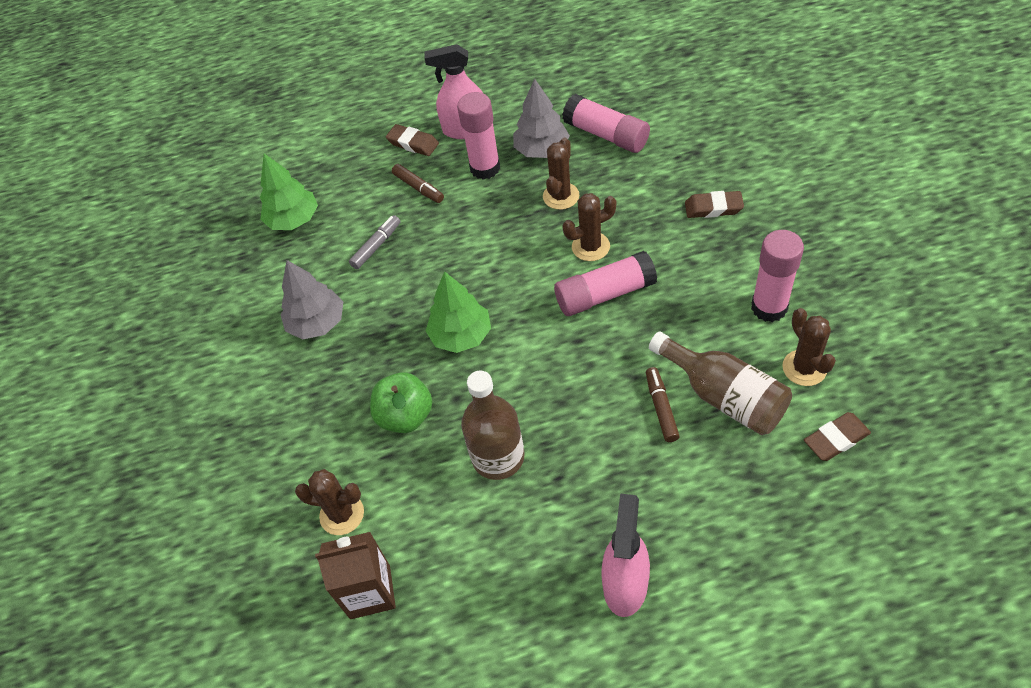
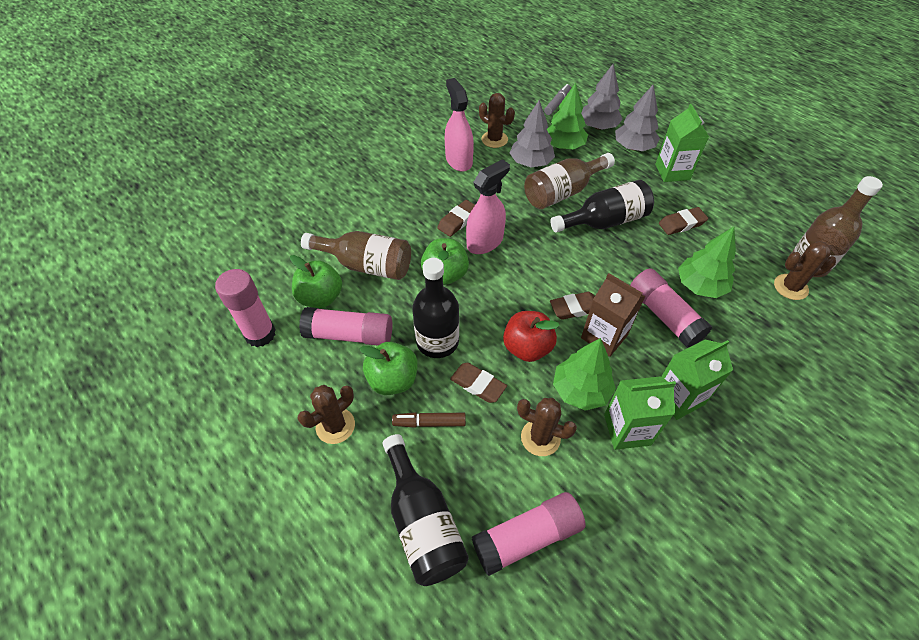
black bottle: 0 -> 3
brown bottle: 2 -> 3
brown eraser: 3 -> 4
brown marker: 2 -> 1
green apple: 1 -> 3
green carton: 0 -> 3
green tree: 2 -> 3
grey tree: 2 -> 3
red apple: 0 -> 1

